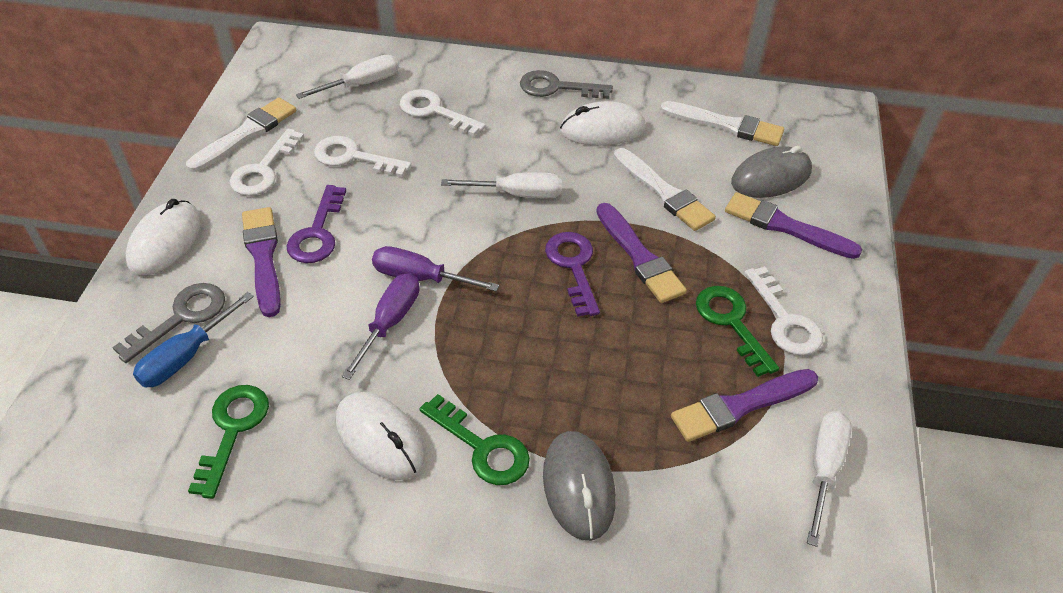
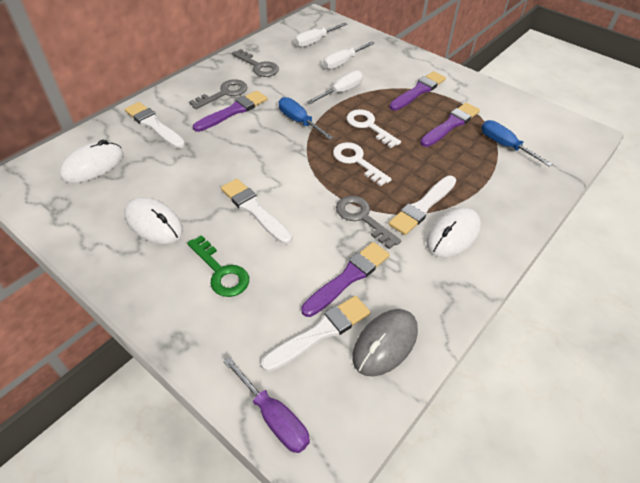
blue screwdriver: 1 -> 2
green key: 3 -> 1
grey key: 2 -> 3
grey mouse: 2 -> 1
purple key: 2 -> 0
purple screwdriver: 2 -> 1
white brush: 3 -> 4
white key: 4 -> 2

